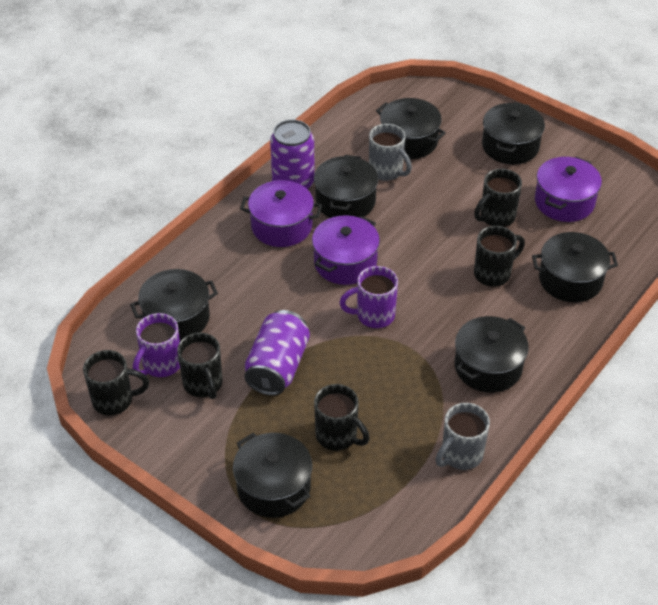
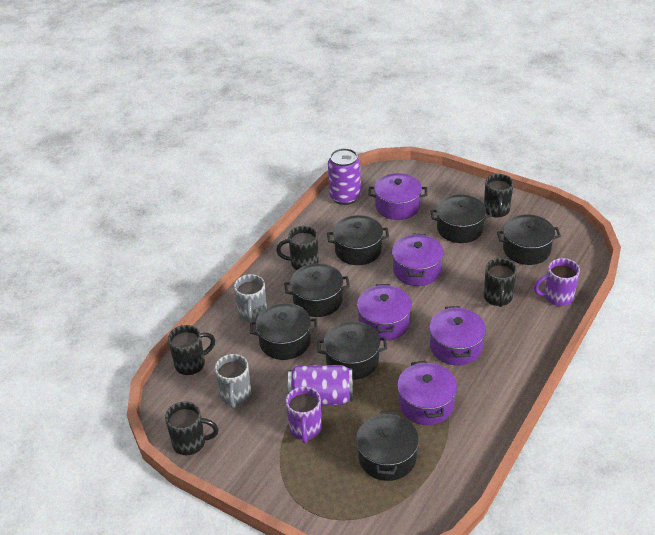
purple pot: 3 -> 5

